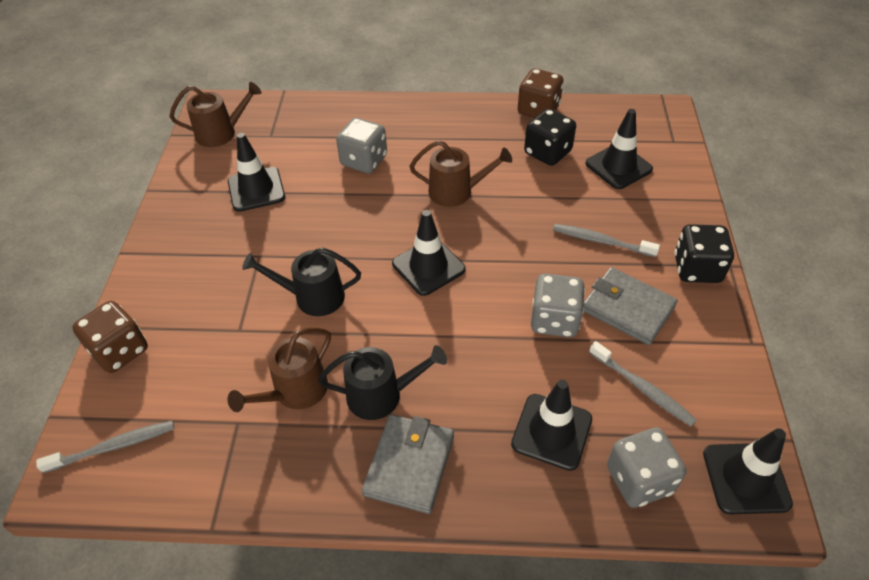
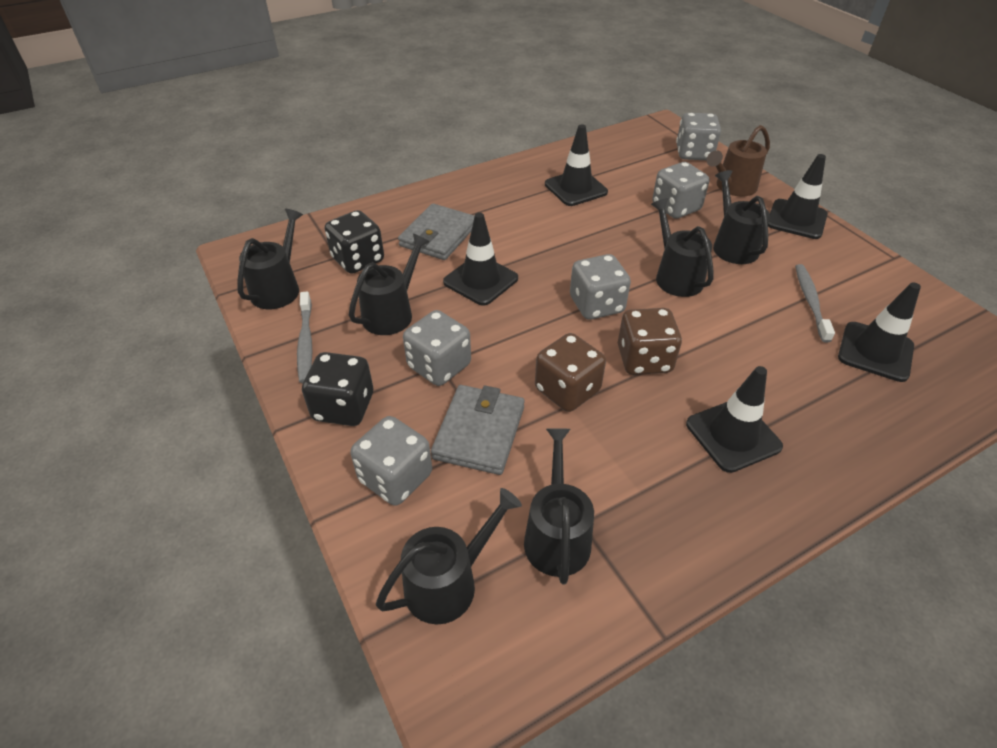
black watering can: 2 -> 6
brown watering can: 3 -> 1
grey dice: 3 -> 5
grey toothbrush: 3 -> 2

